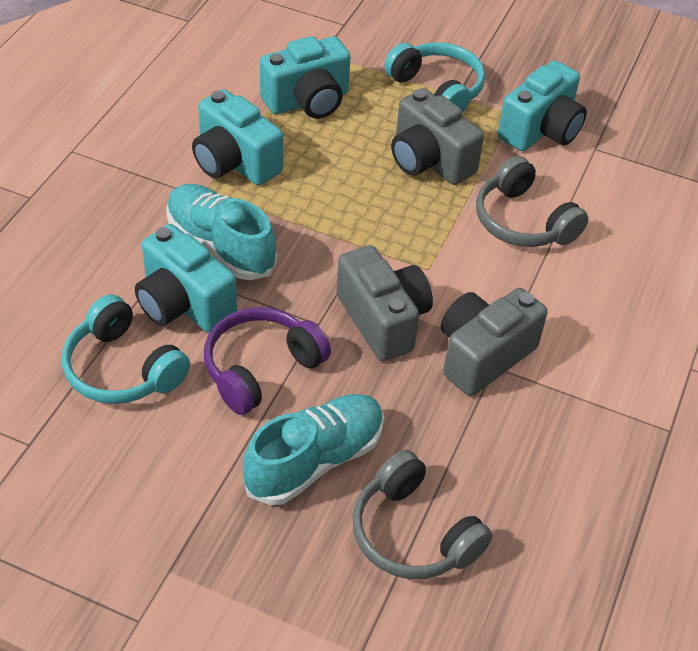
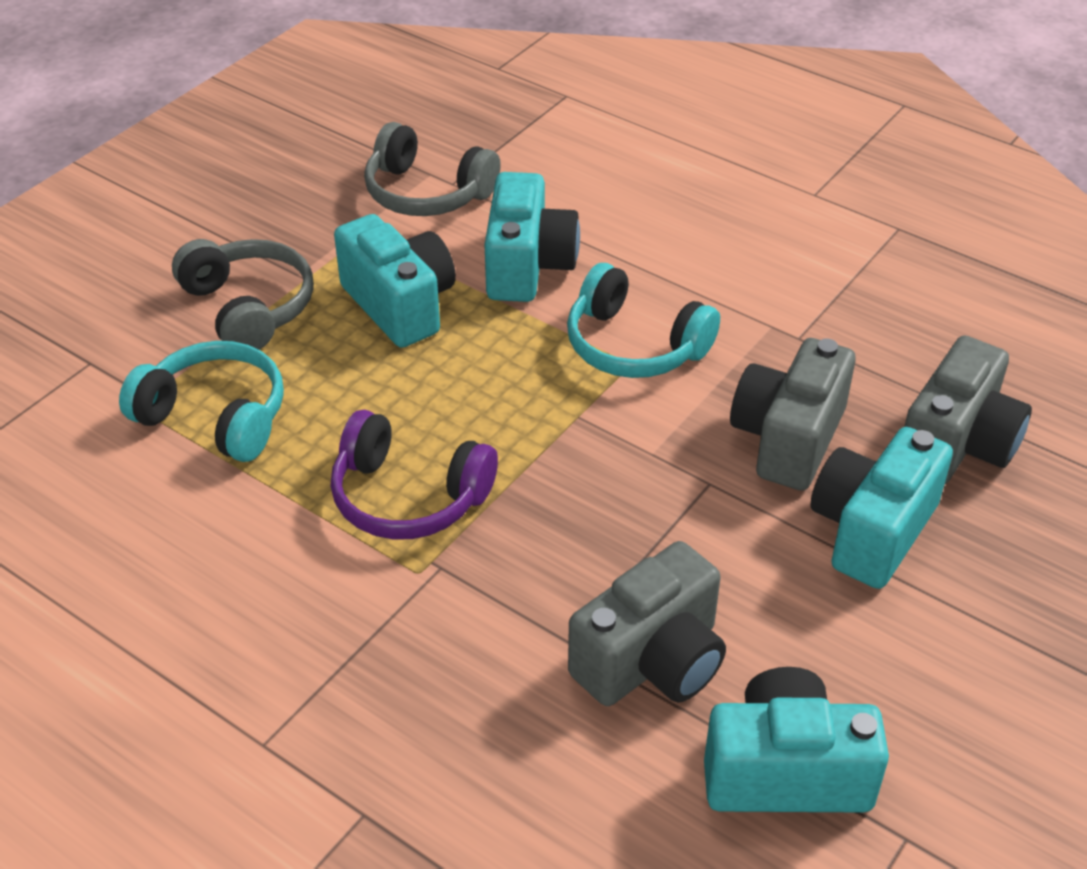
turquoise shoe: 2 -> 0

